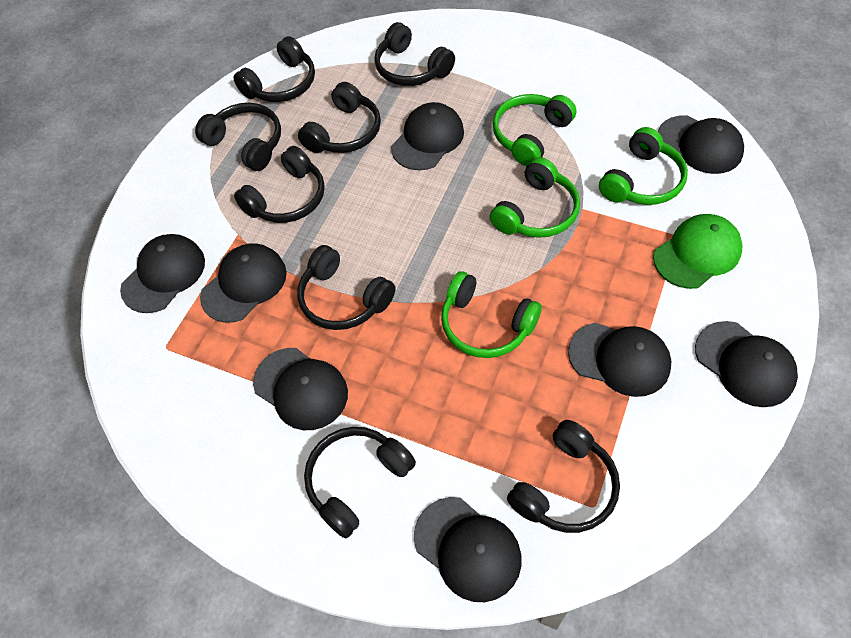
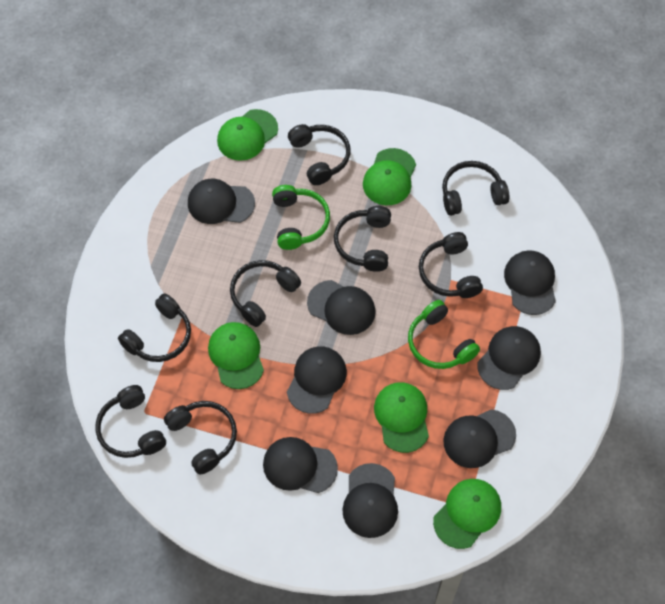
green cap: 1 -> 5
green headphones: 4 -> 2

